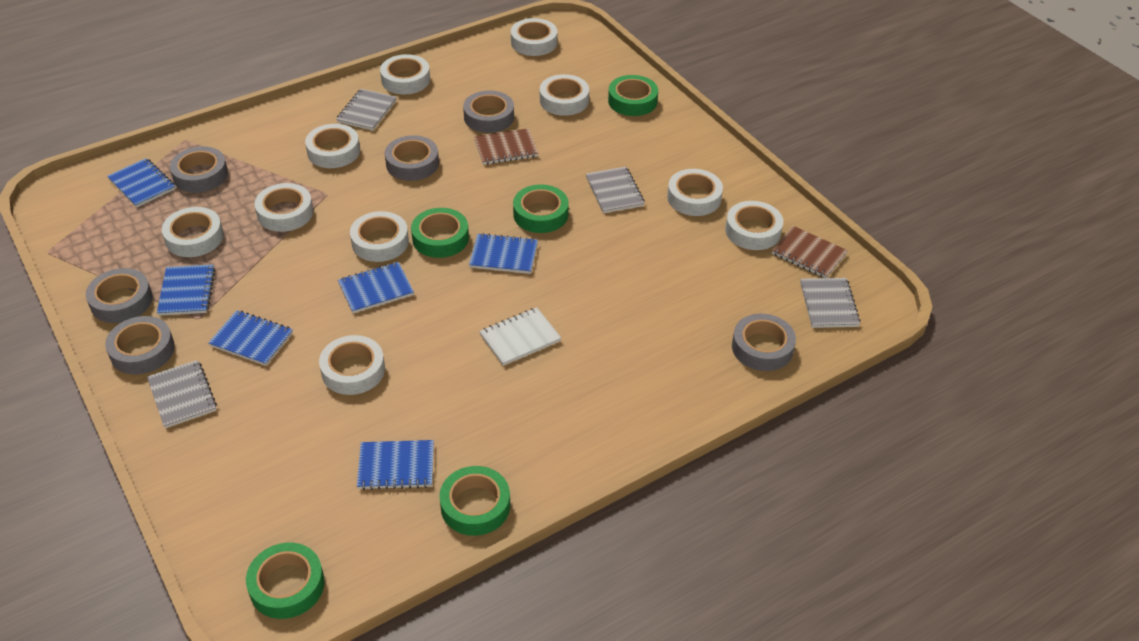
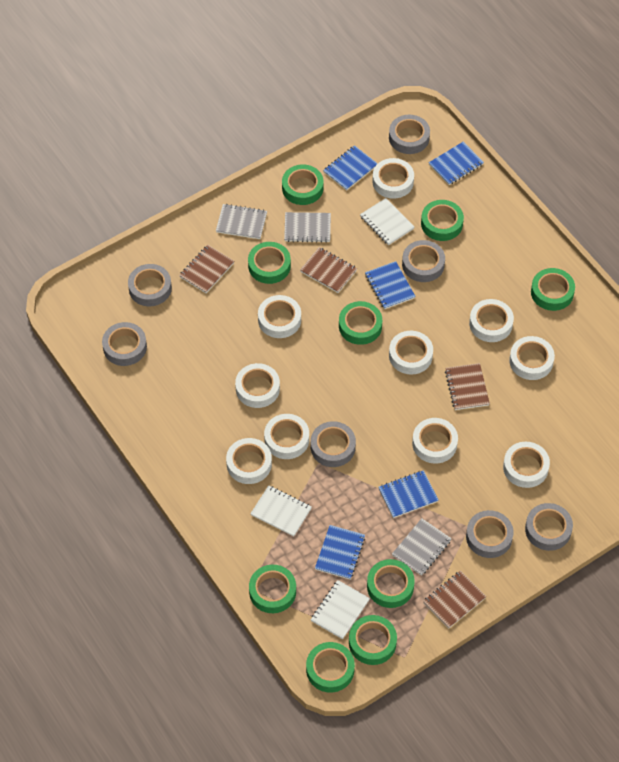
blue notebook: 6 -> 5
brown notebook: 2 -> 4
green tape: 5 -> 9
grey notebook: 4 -> 3
grey tape: 6 -> 7
white notebook: 1 -> 3

